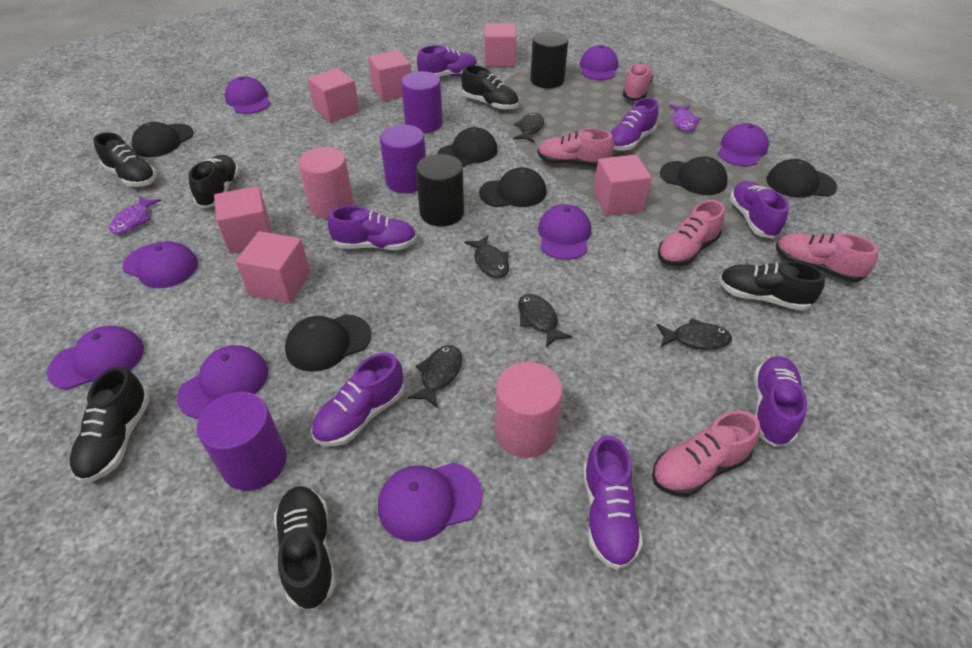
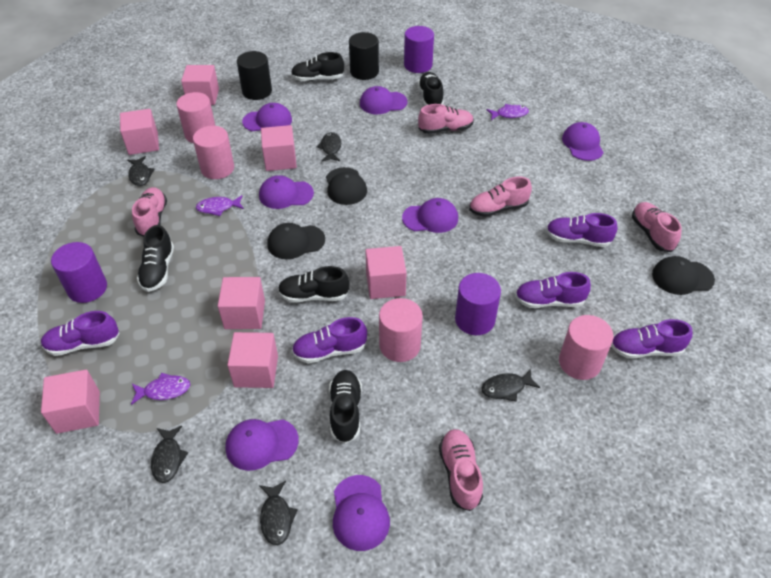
black cap: 6 -> 3
black shoe: 6 -> 5
pink cube: 6 -> 7
pink cylinder: 2 -> 4
purple cap: 8 -> 7
purple fish: 2 -> 3
purple shoe: 7 -> 5

